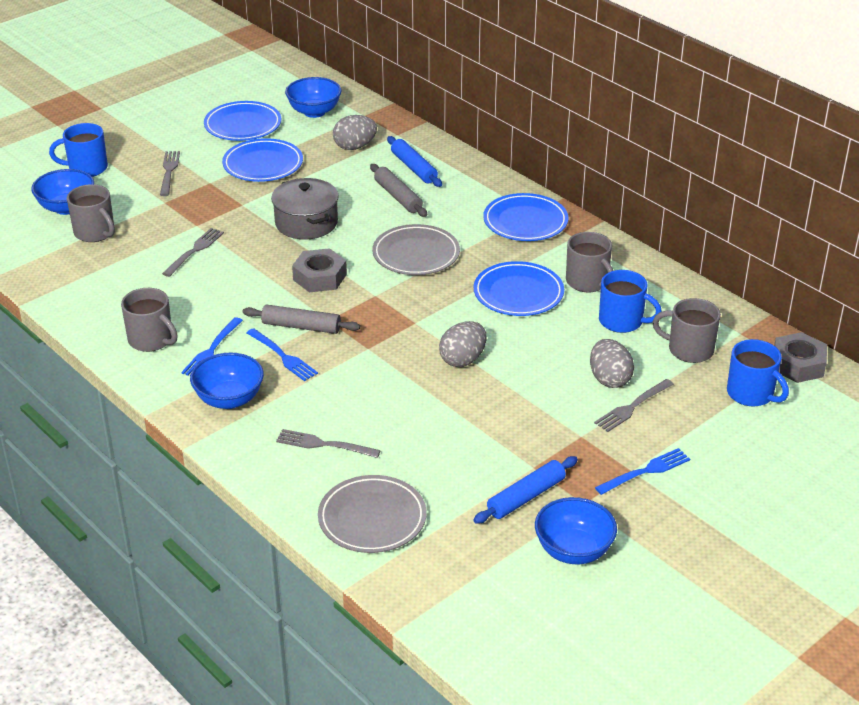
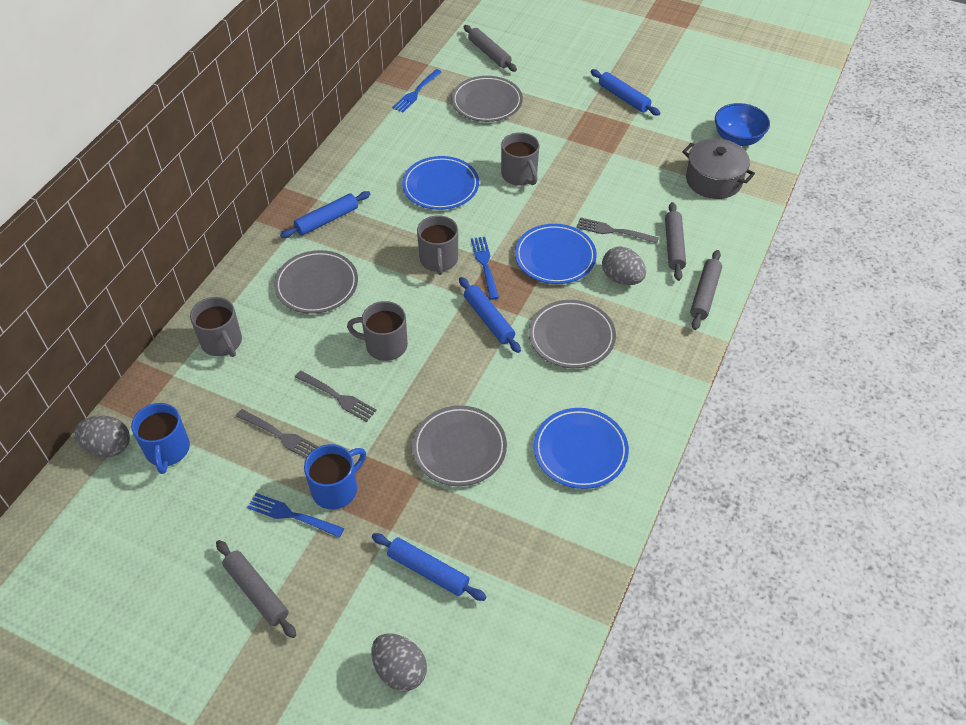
blue bowl: 4 -> 1
blue mug: 3 -> 2
blue plate: 4 -> 3
blue rolling pin: 2 -> 4
grey fork: 4 -> 3
grey nut: 2 -> 0
grey plate: 2 -> 4
grey rolling pin: 2 -> 4

